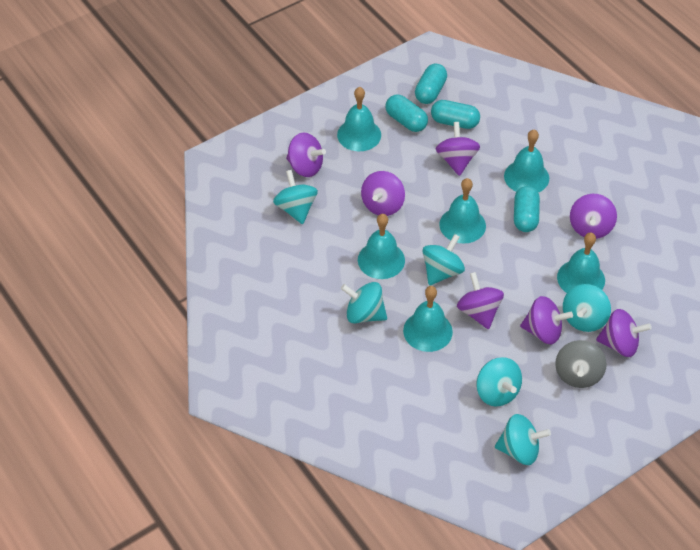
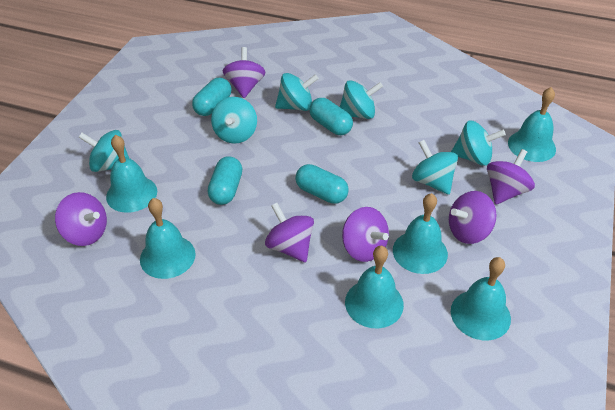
grey spinning top: 1 -> 0
purple spinning top: 7 -> 6

